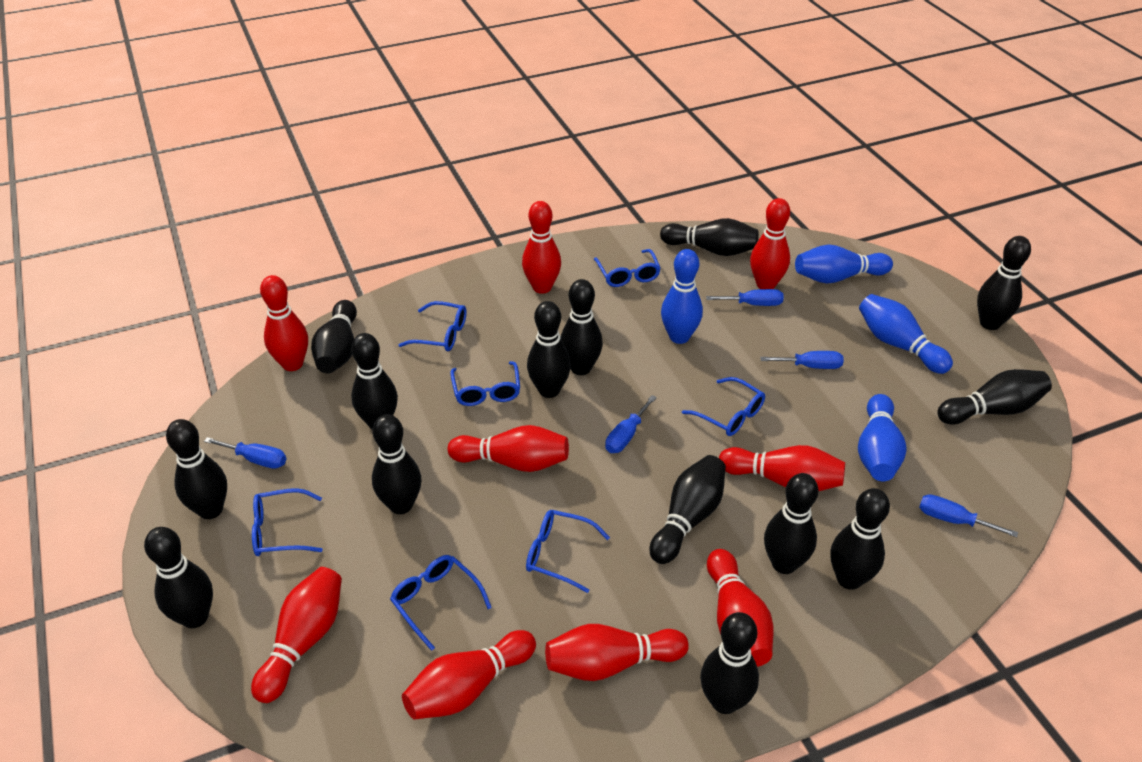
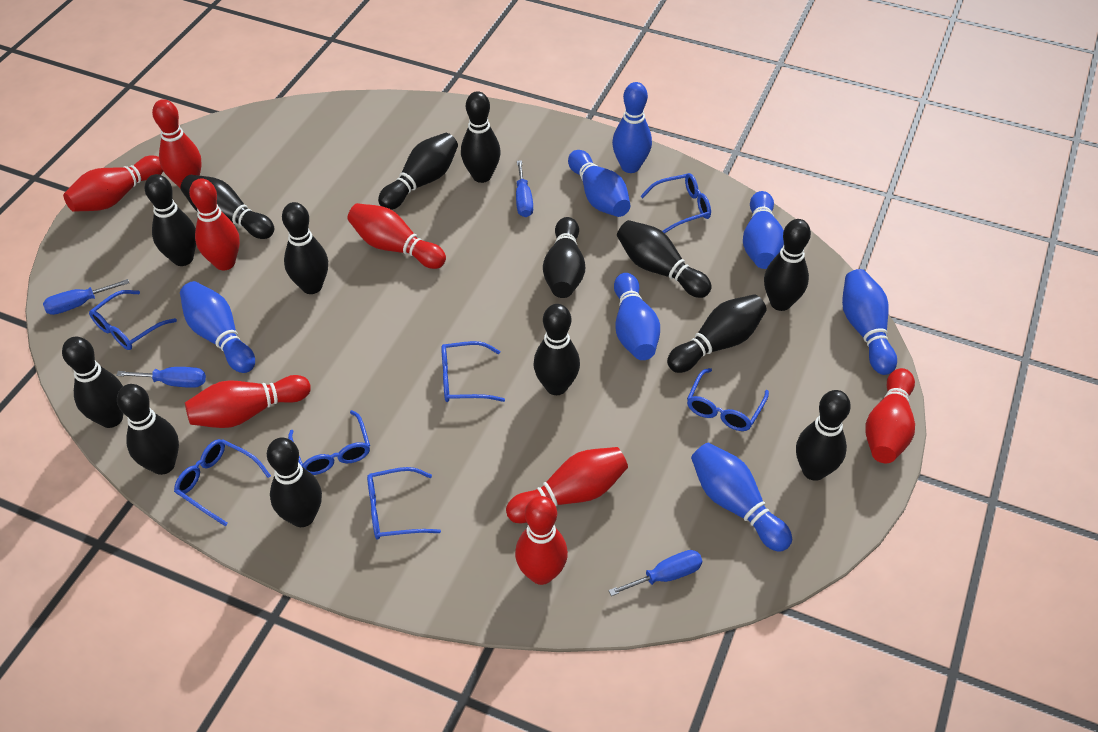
blue bowling pin: 4 -> 7
blue screwdriver: 5 -> 4
red bowling pin: 9 -> 8

